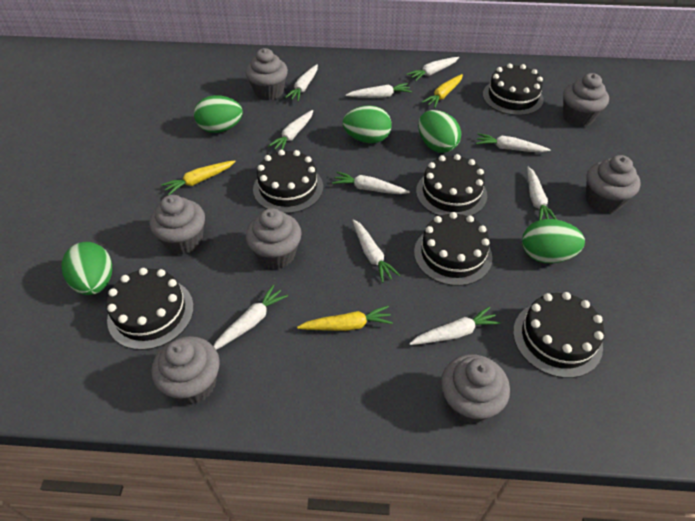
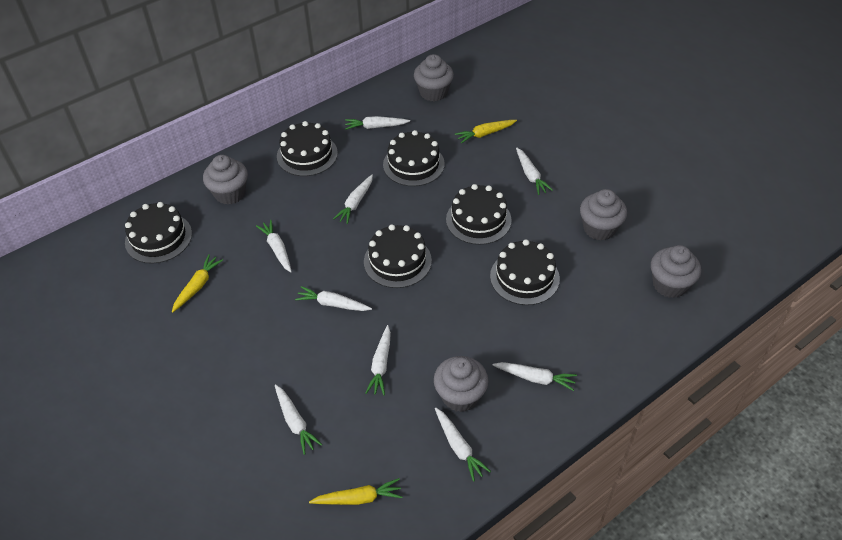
green egg: 5 -> 0
grey cupcake: 7 -> 5
white carrot: 10 -> 9

